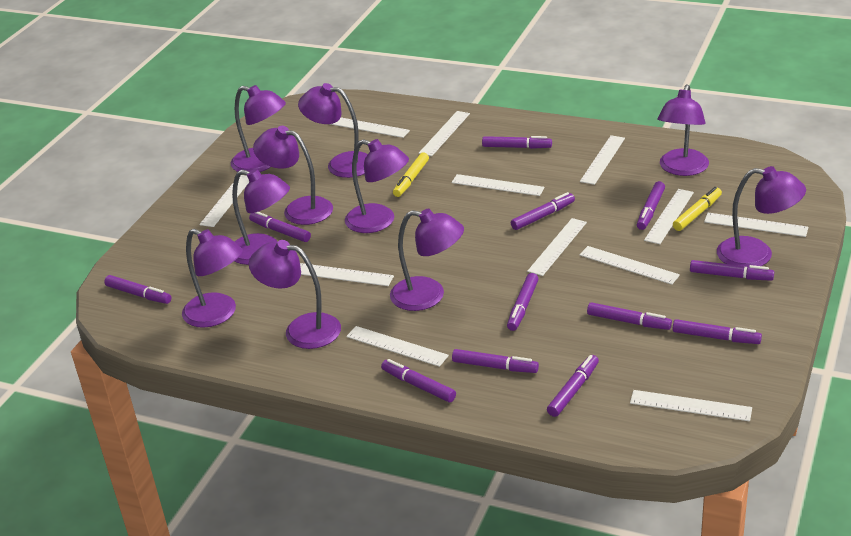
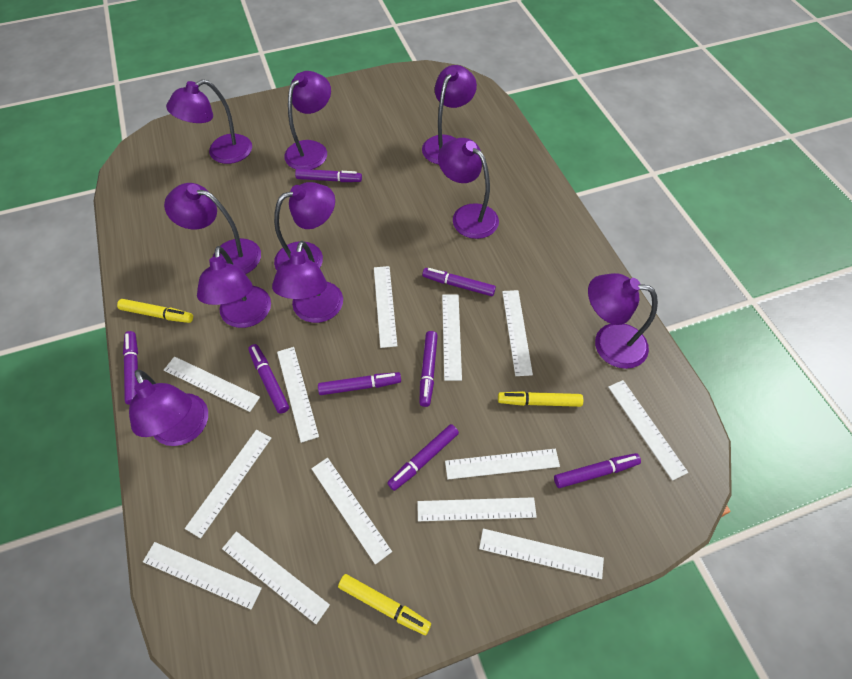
purple marker: 12 -> 8
white ruler: 12 -> 13
yellow marker: 2 -> 3

